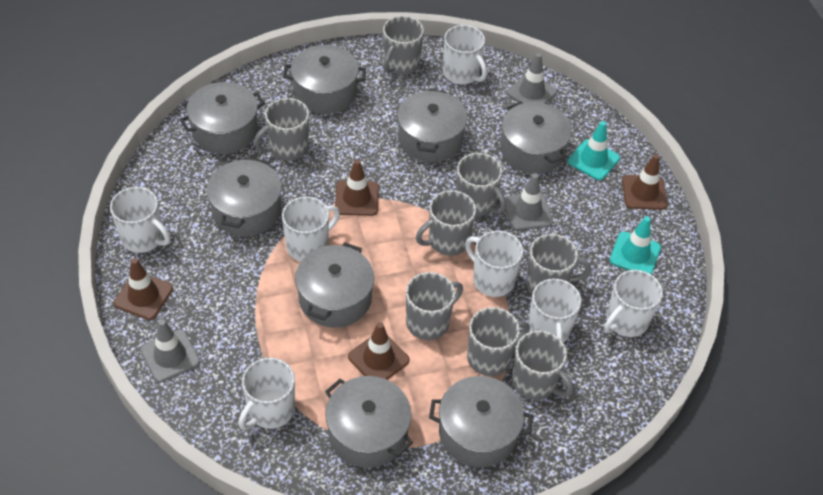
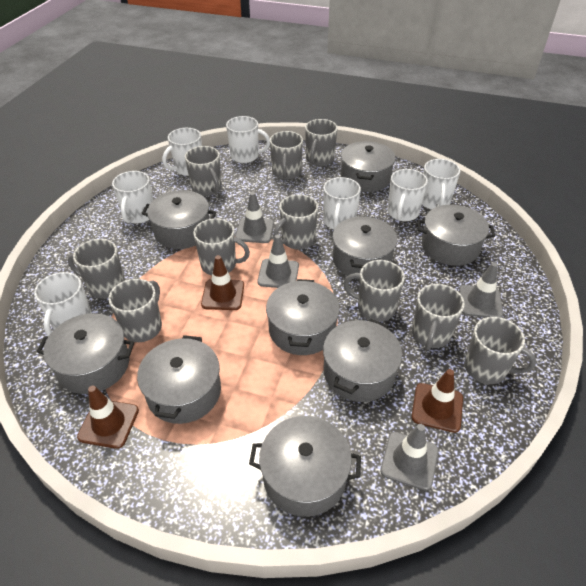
brown traffic cone: 4 -> 3
grey mug: 8 -> 10
grey pot: 8 -> 9
grey traffic cone: 3 -> 4
turquoise traffic cone: 2 -> 0

